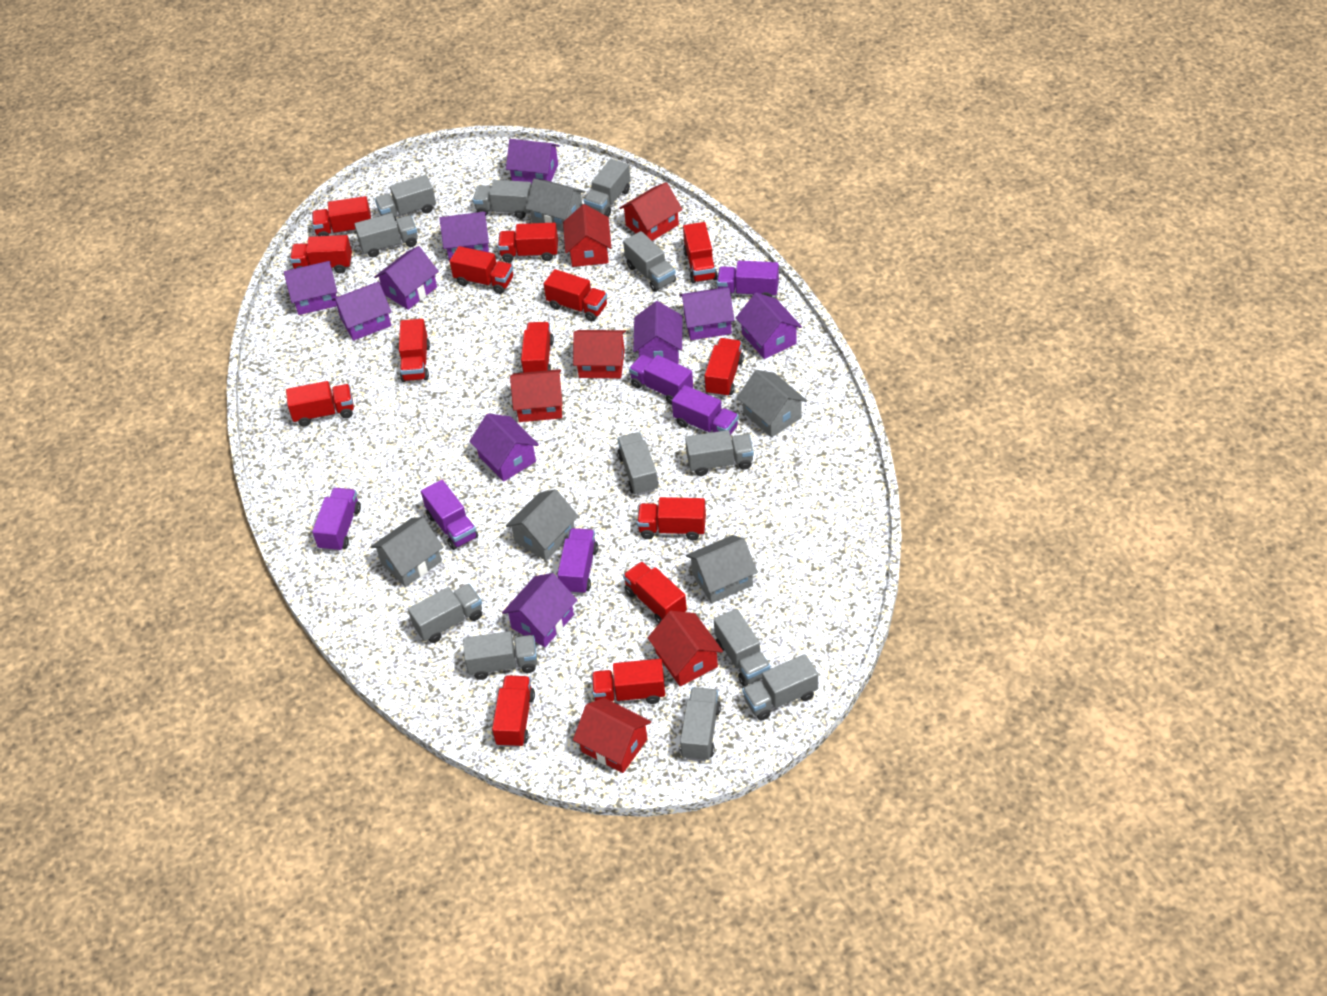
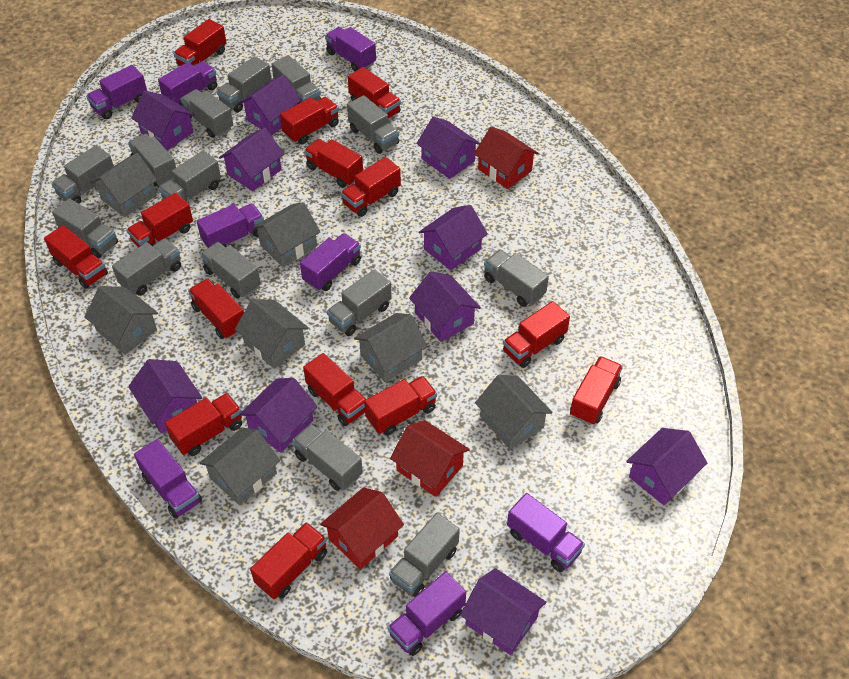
grey house: 5 -> 7
grey truck: 12 -> 14
purple truck: 6 -> 8
red house: 6 -> 3

